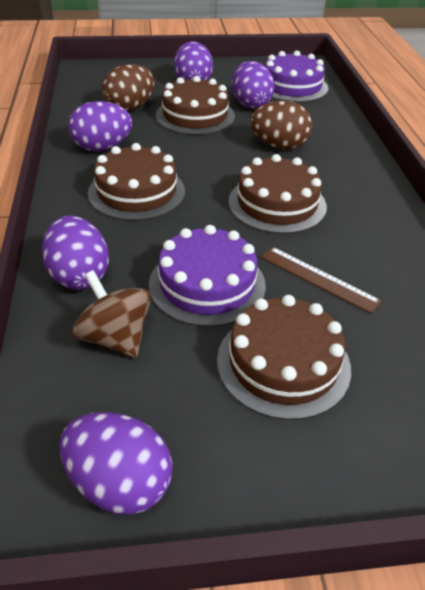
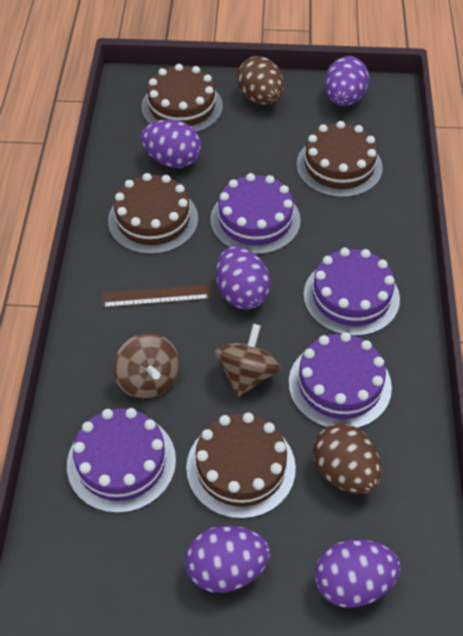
brown spinning top: 1 -> 2
purple cake: 2 -> 4

